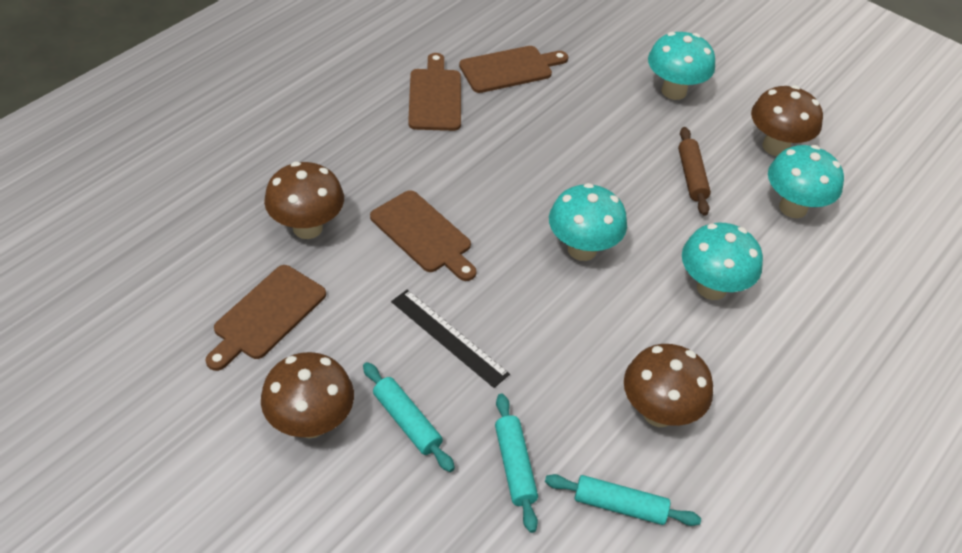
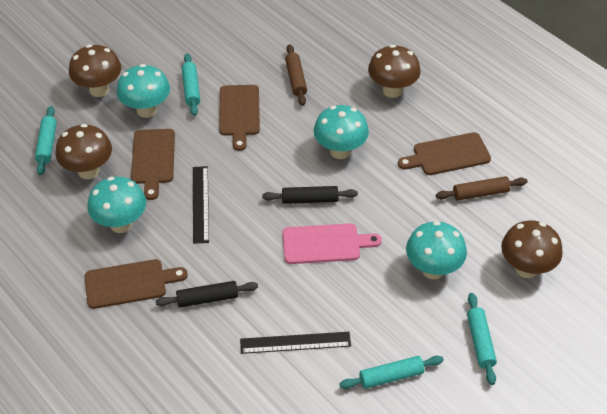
black rolling pin: 0 -> 2
black ruler: 1 -> 2
brown rolling pin: 1 -> 2
pink cutting board: 0 -> 1
turquoise rolling pin: 3 -> 4

